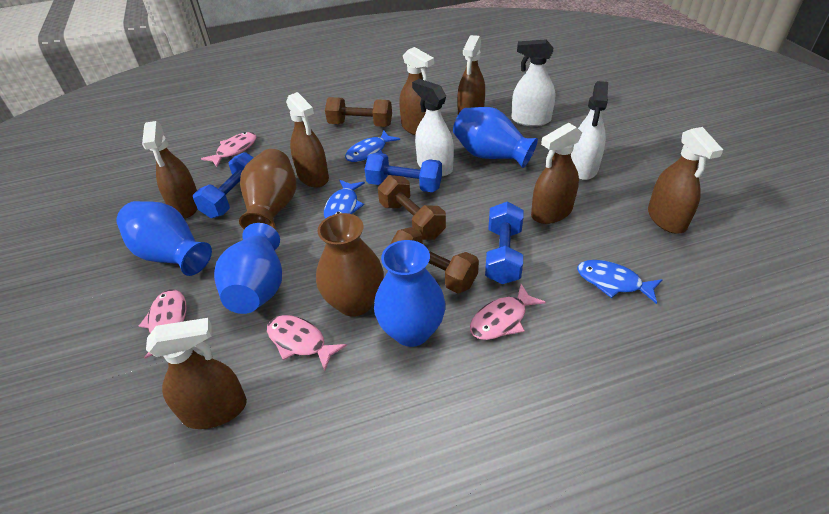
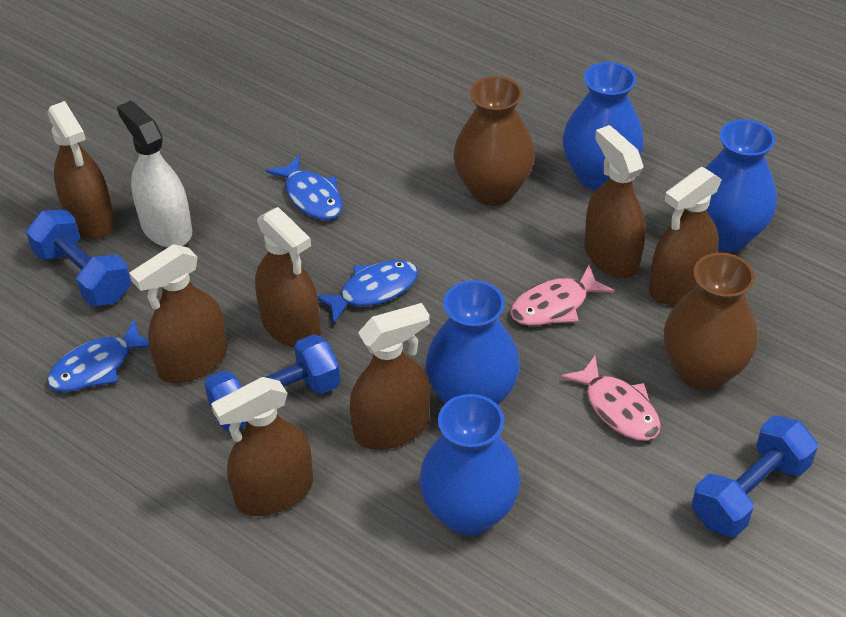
brown dumbbell: 3 -> 0
pink fish: 4 -> 2
white spray bottle: 3 -> 1

